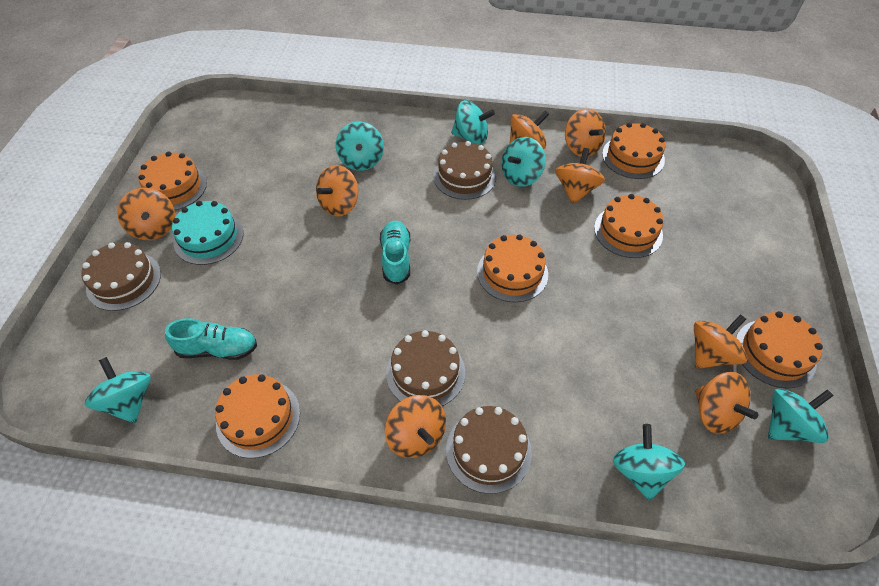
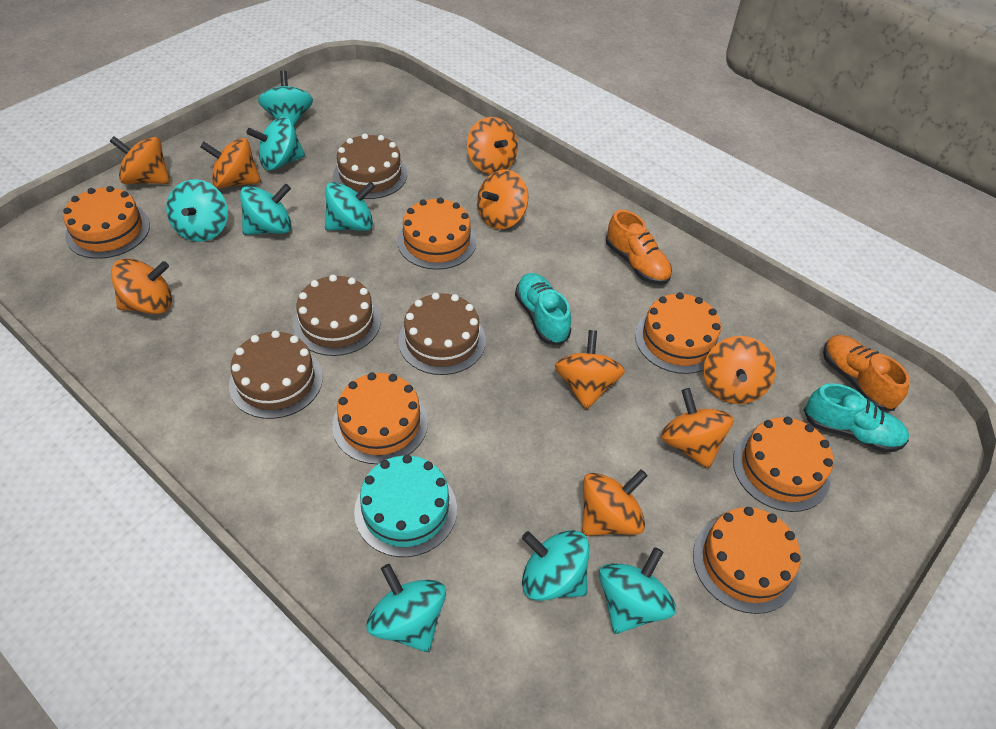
orange shoe: 0 -> 2
orange spinning top: 8 -> 9
turquoise spinning top: 6 -> 8

